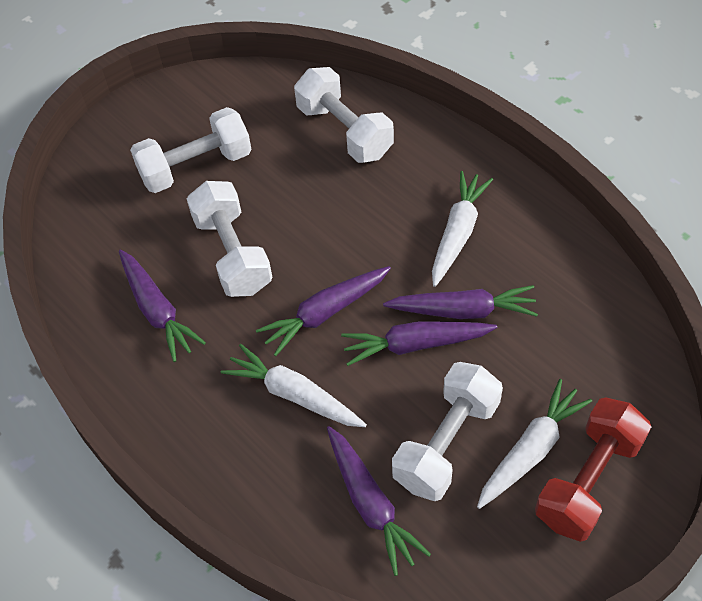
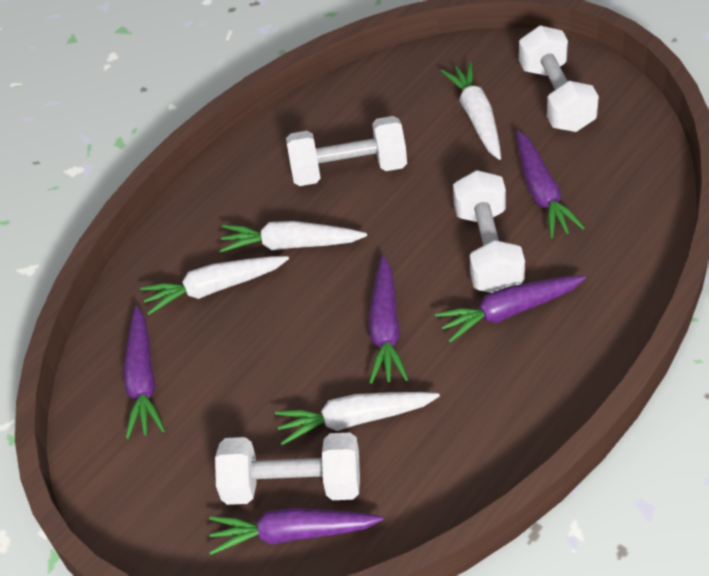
red dumbbell: 1 -> 0
white carrot: 3 -> 4

